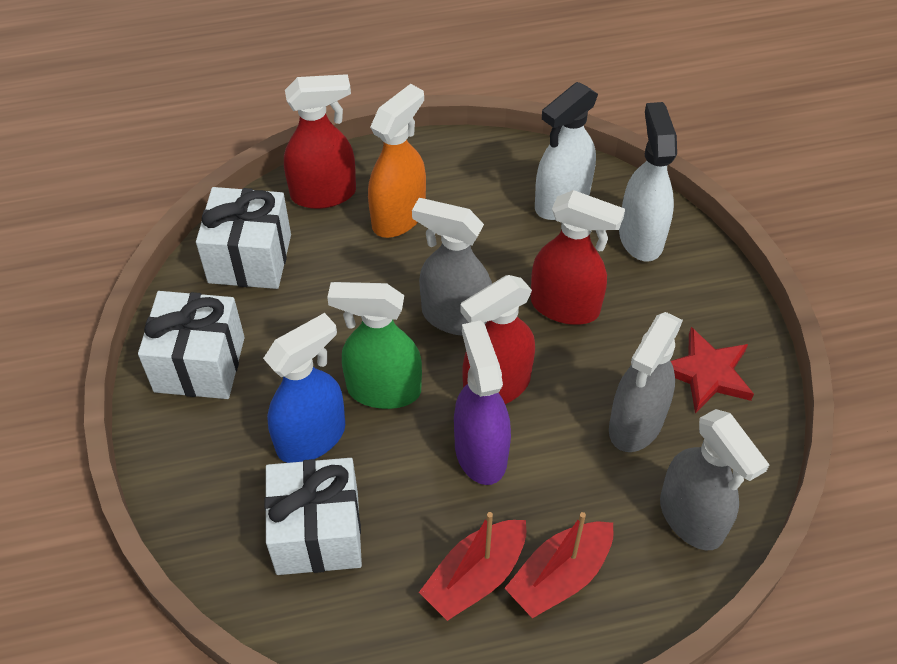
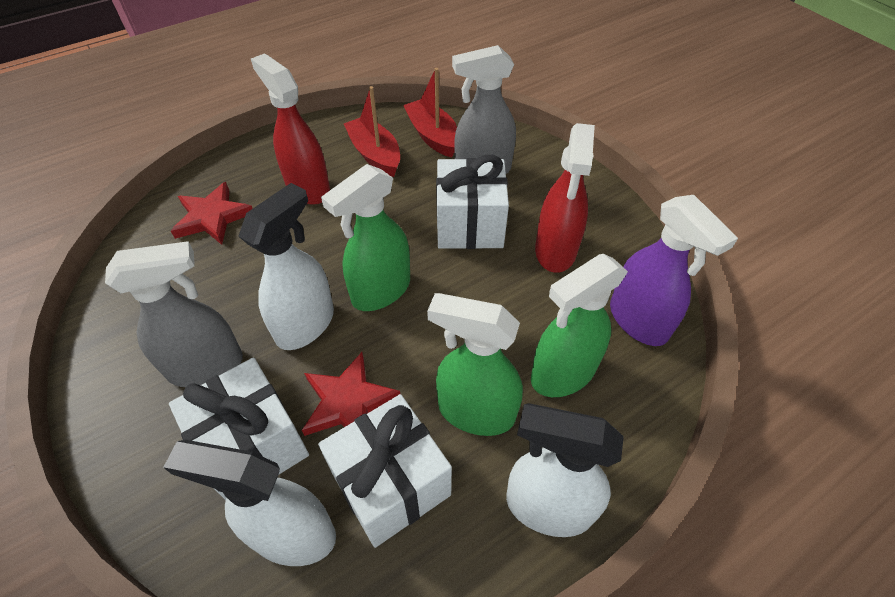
blue spray bottle: 1 -> 0
green spray bottle: 1 -> 3
grey spray bottle: 3 -> 2
orange spray bottle: 1 -> 0
red spray bottle: 3 -> 2
red star: 1 -> 2
white spray bottle: 2 -> 3

